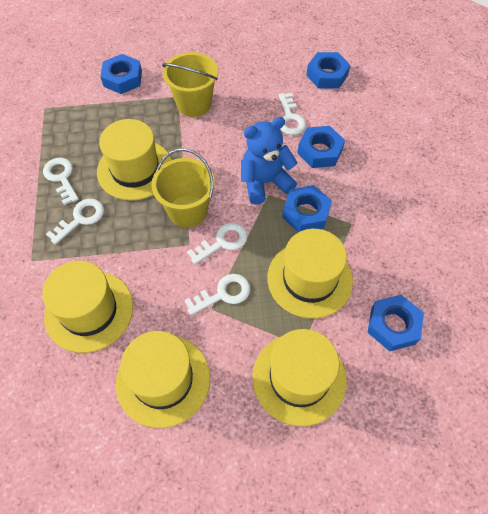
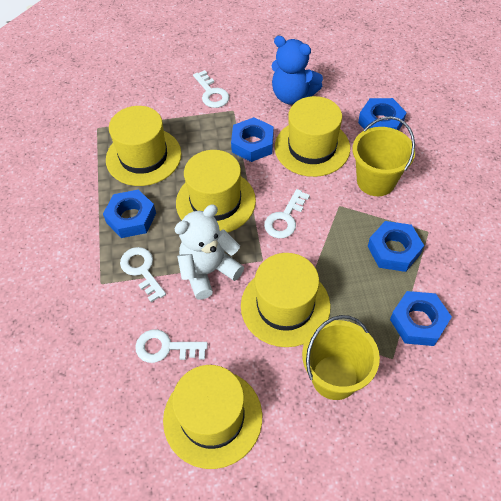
white key: 5 -> 4
white teddy bear: 0 -> 1

